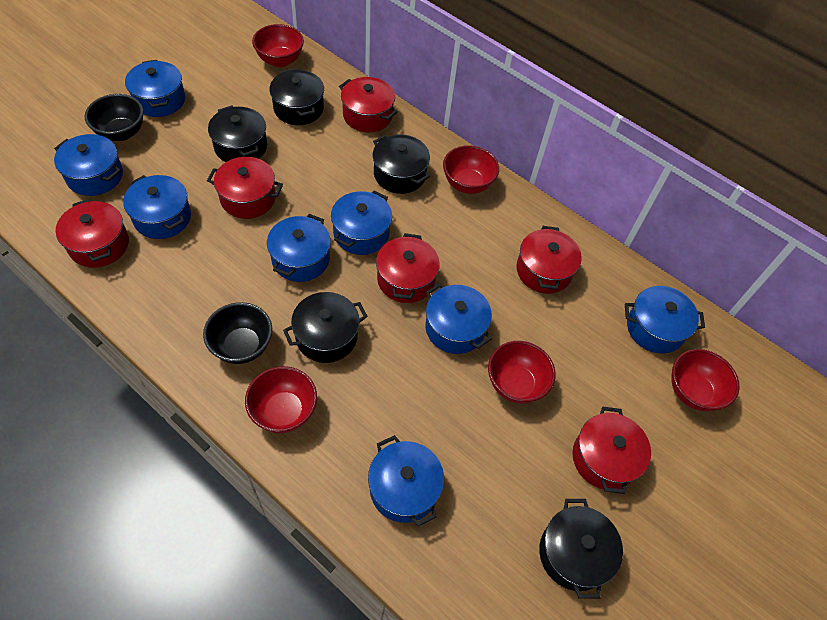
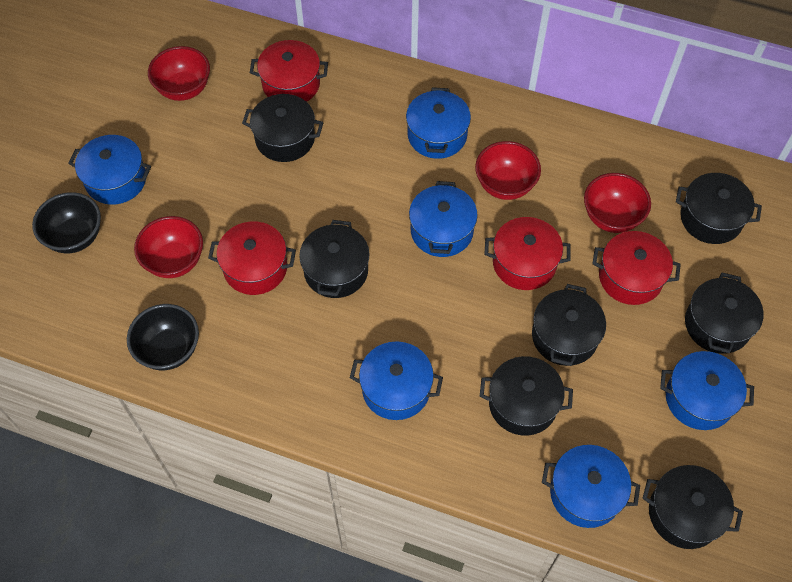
black pot: 5 -> 7
blue pot: 8 -> 6
red bowl: 5 -> 4
red pot: 6 -> 4

